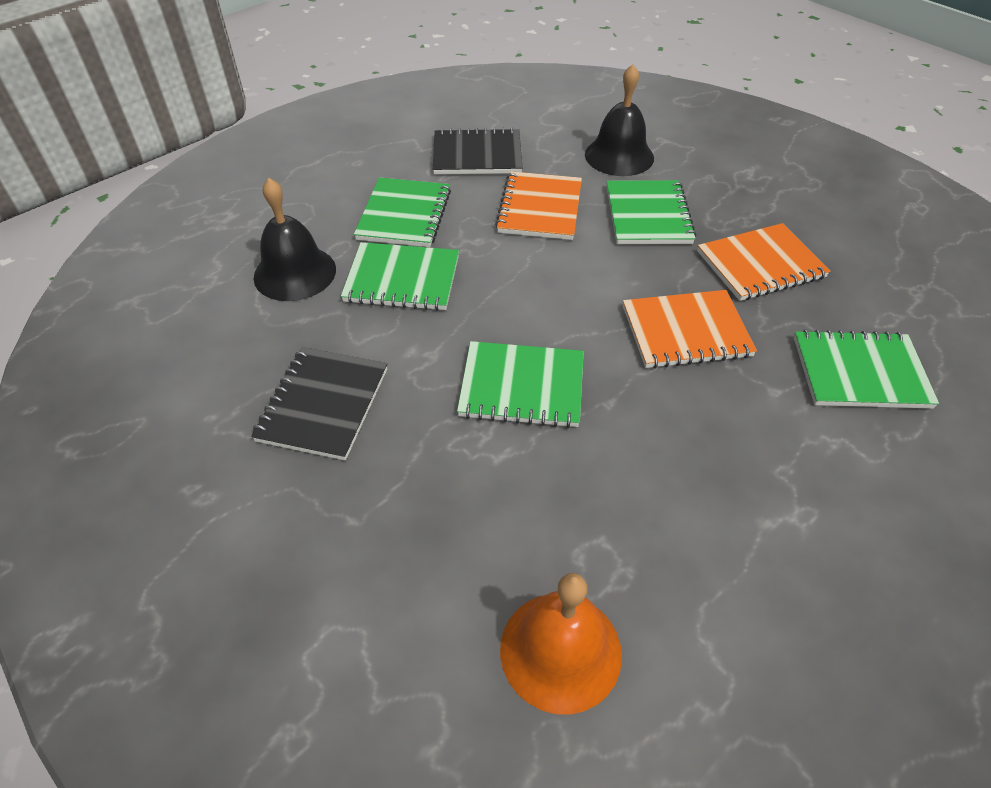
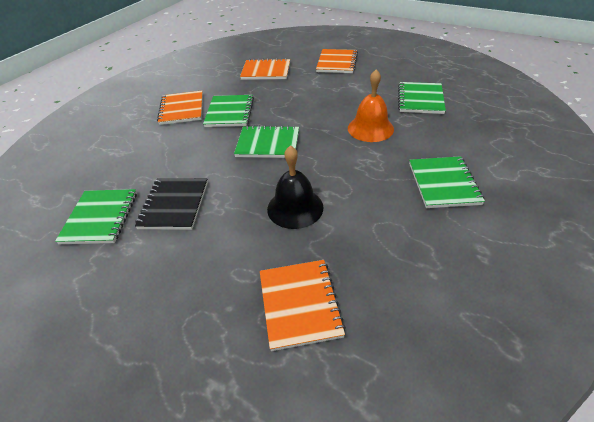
black bell: 2 -> 1
black notebook: 2 -> 1
orange notebook: 3 -> 4

